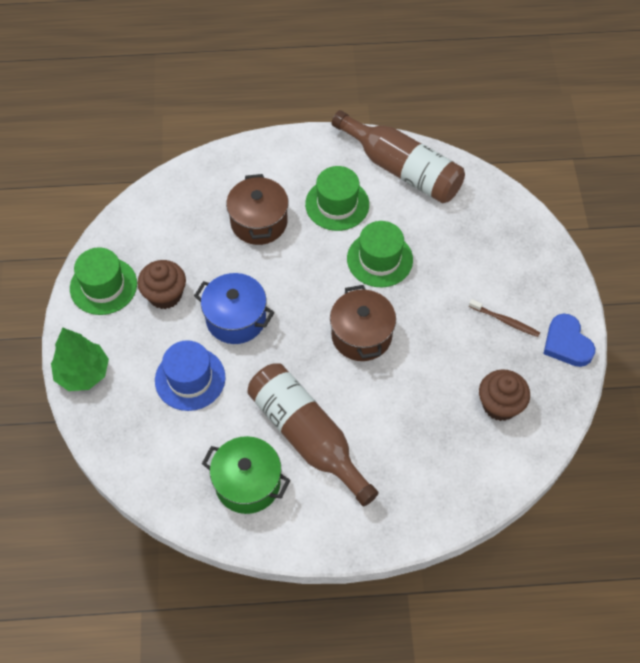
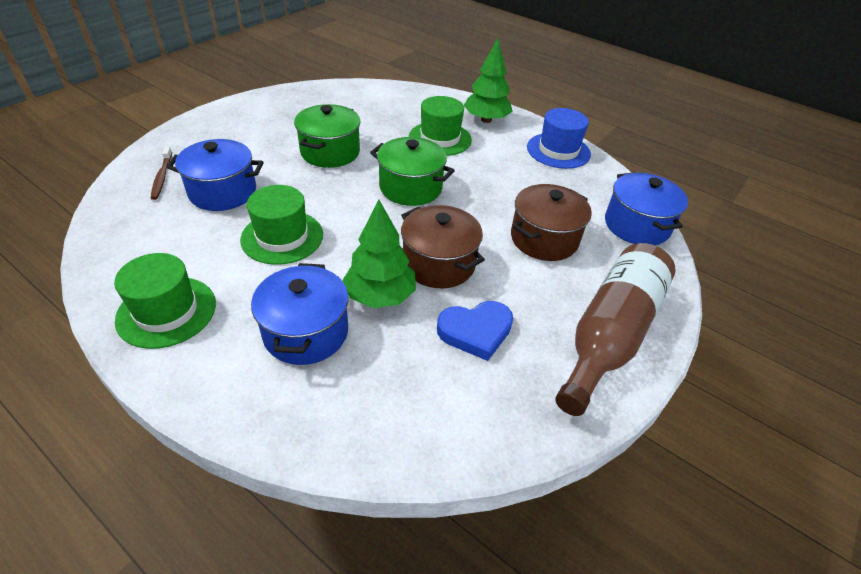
blue pot: 1 -> 3
brown bottle: 2 -> 1
brown cupcake: 2 -> 0
green pot: 1 -> 2
green tree: 1 -> 2

